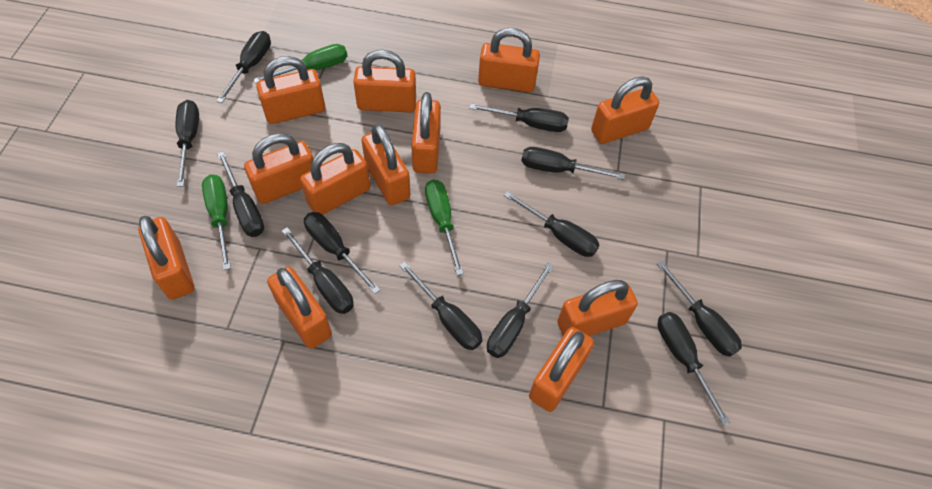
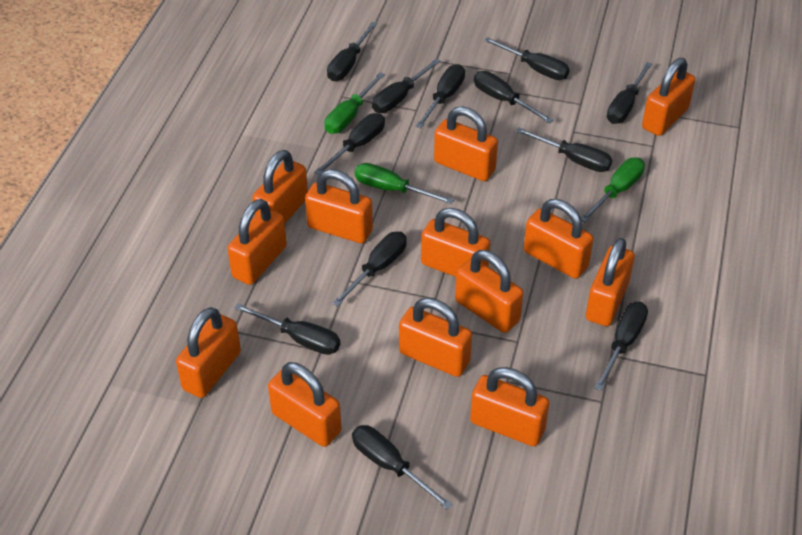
orange padlock: 12 -> 13

